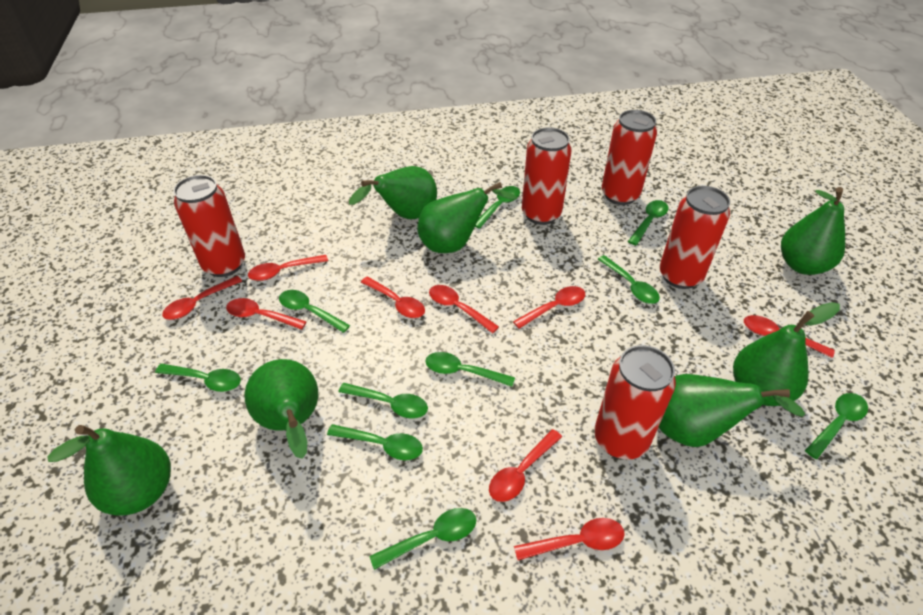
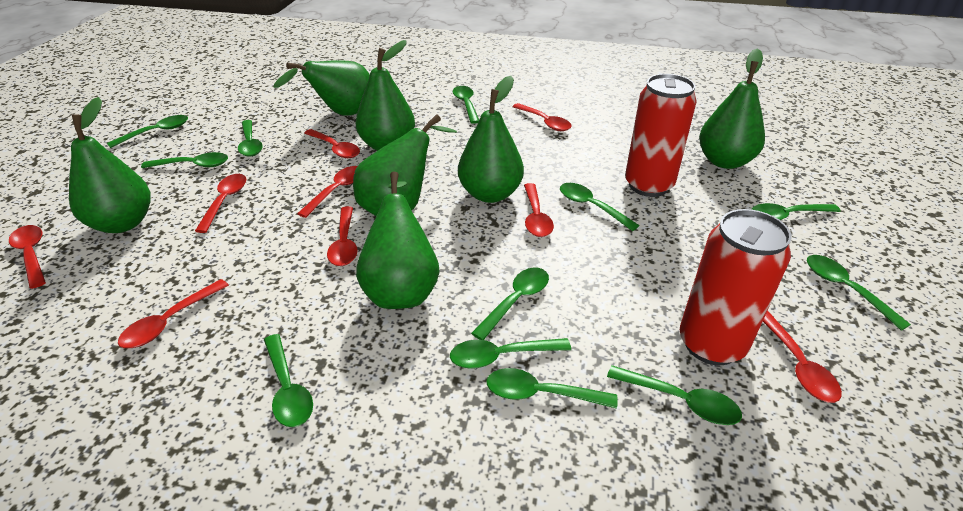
green spoon: 10 -> 12
red can: 5 -> 2

